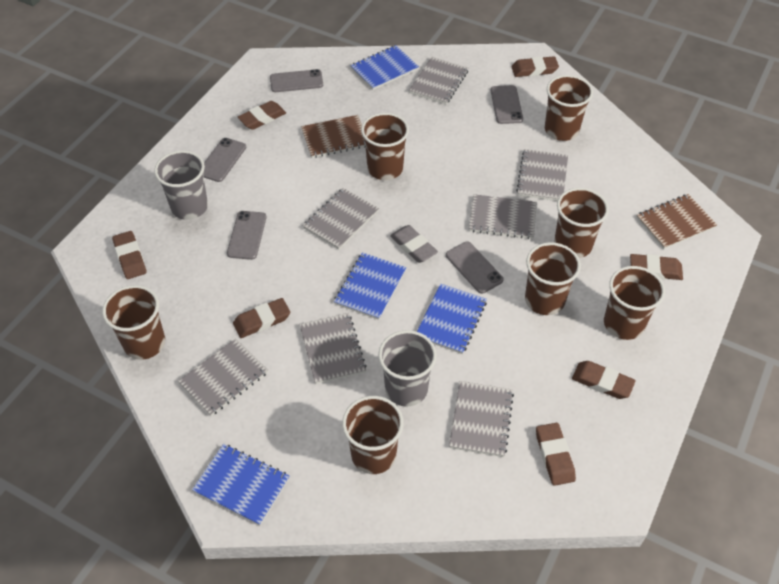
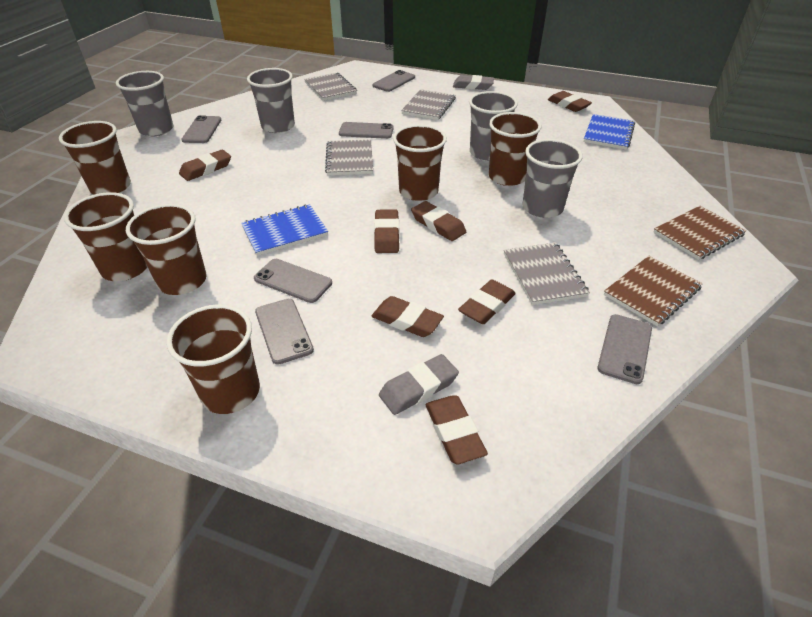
blue notebook: 4 -> 2
brown cup: 7 -> 6
grey cup: 2 -> 4
grey eraser: 1 -> 2
grey notebook: 7 -> 4
grey phone: 5 -> 6

